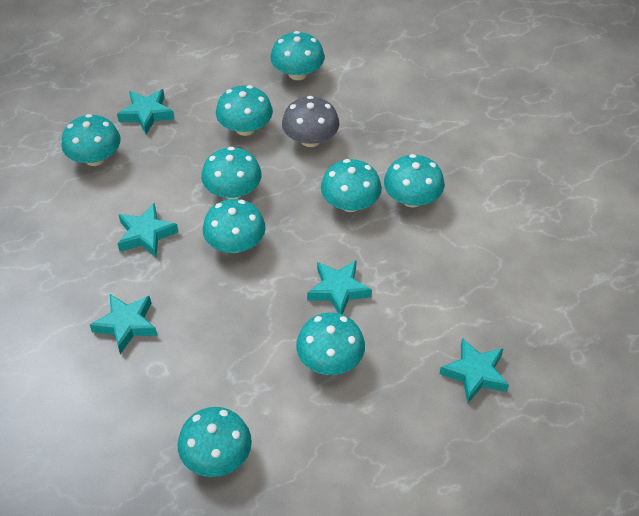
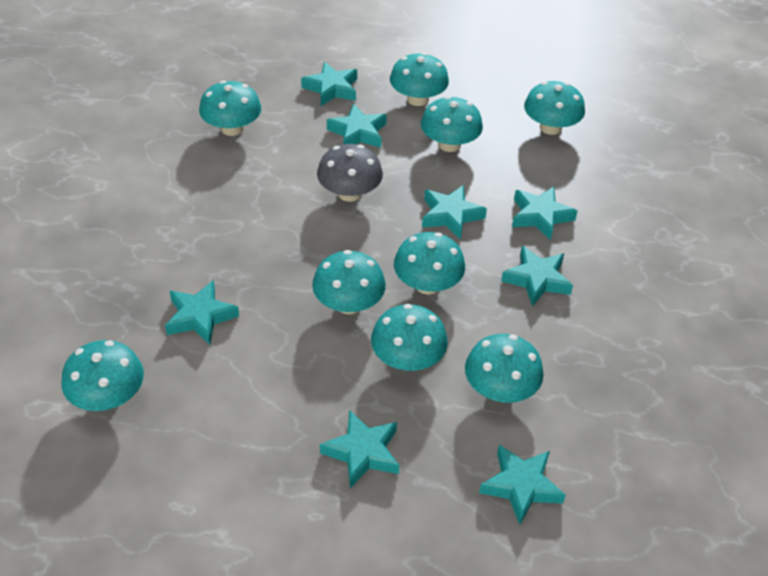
turquoise star: 5 -> 8

